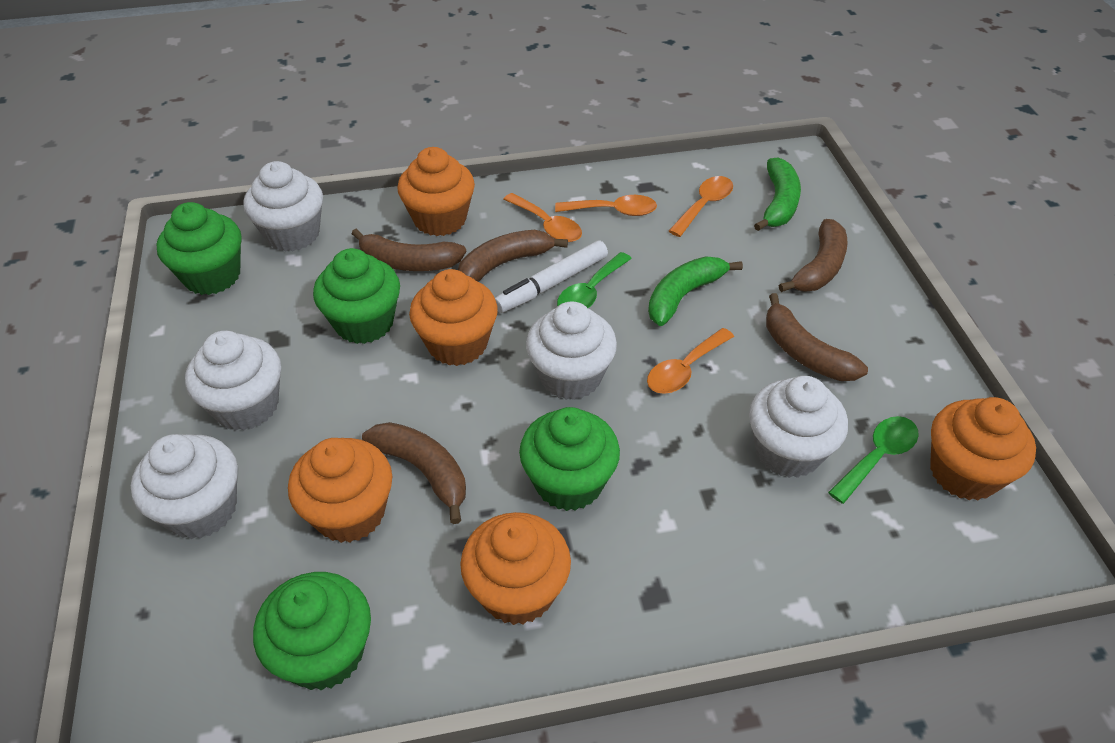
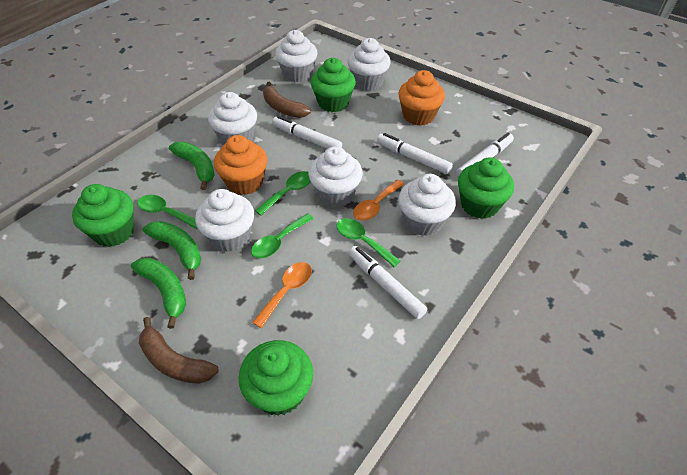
brown banana: 5 -> 2
green banana: 2 -> 3
green spoon: 2 -> 4
orange cupcake: 5 -> 2
orange spoon: 4 -> 2
white cupcake: 5 -> 6
white marker: 1 -> 4

